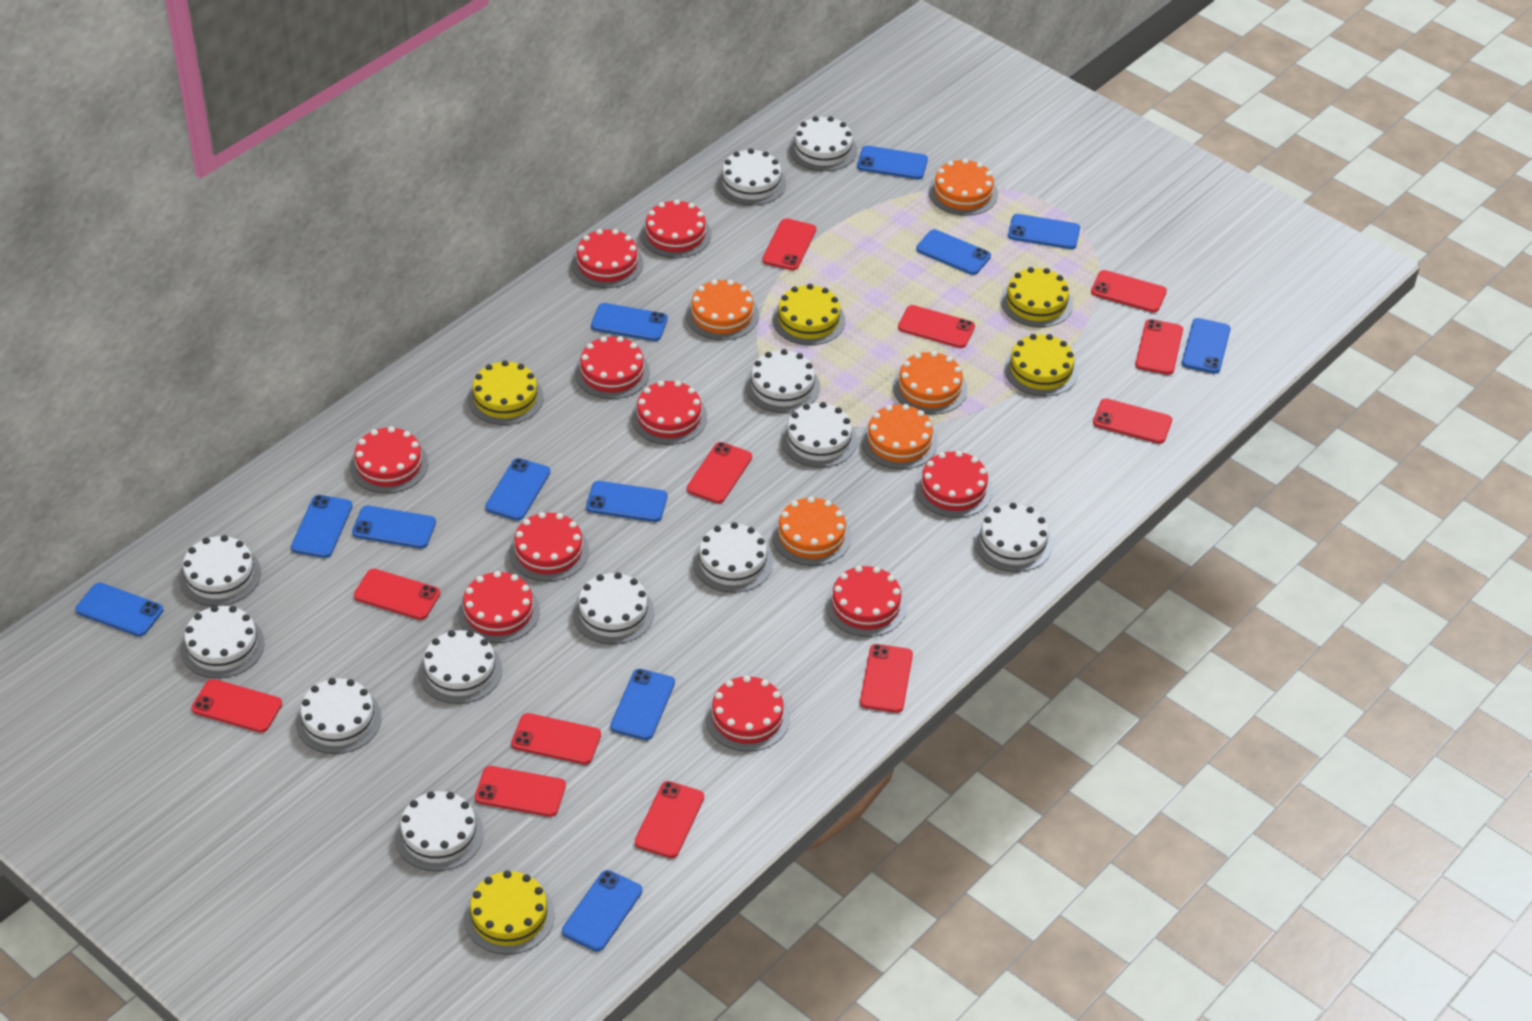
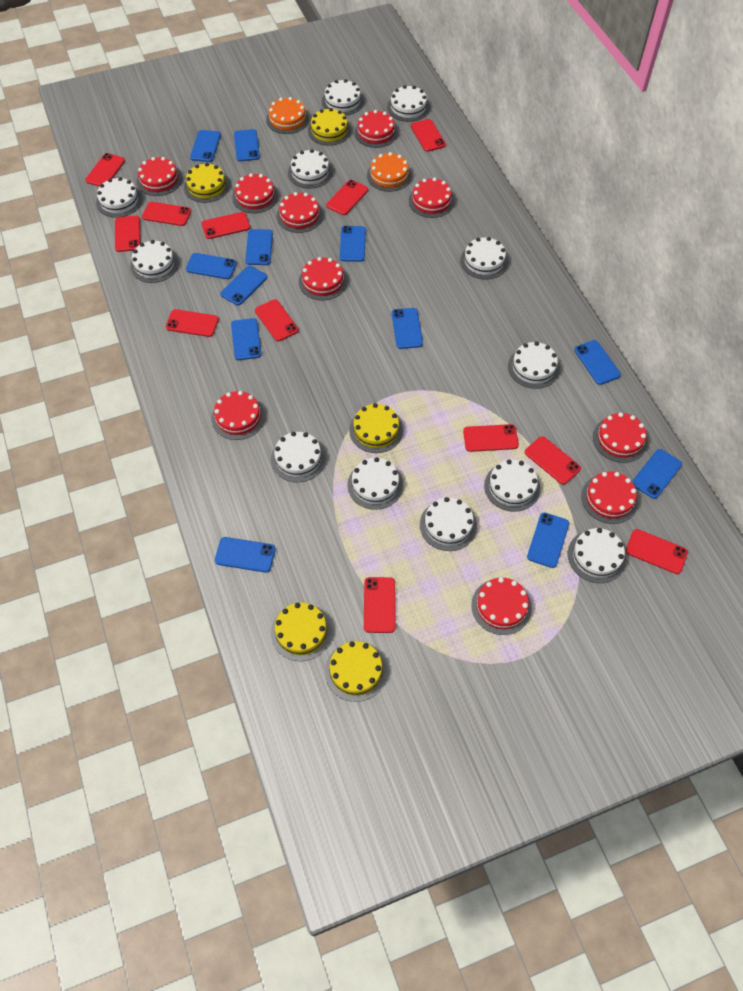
orange cake: 5 -> 2

